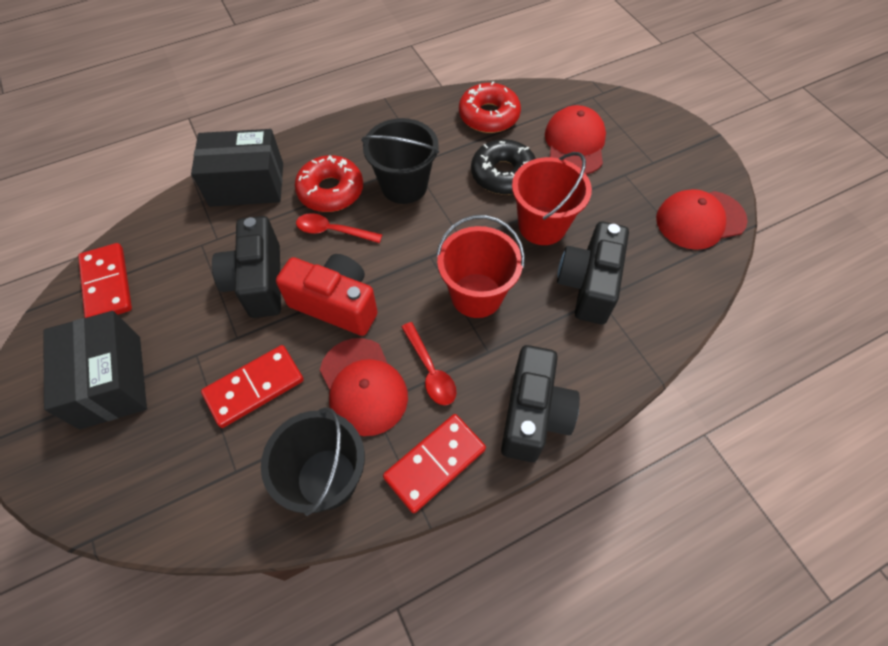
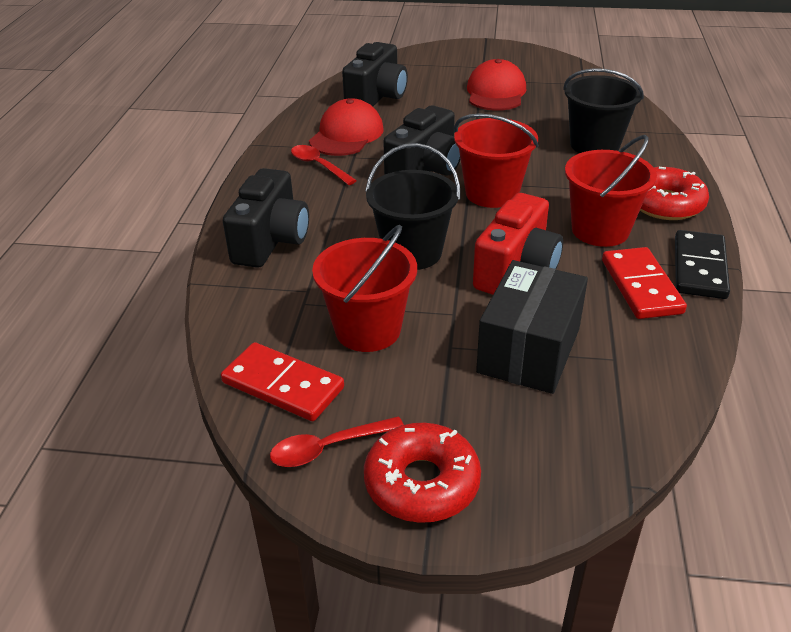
black box: 2 -> 1
black domino: 0 -> 1
black donut: 1 -> 0
red bucket: 2 -> 3
red cap: 3 -> 2
red domino: 3 -> 2

